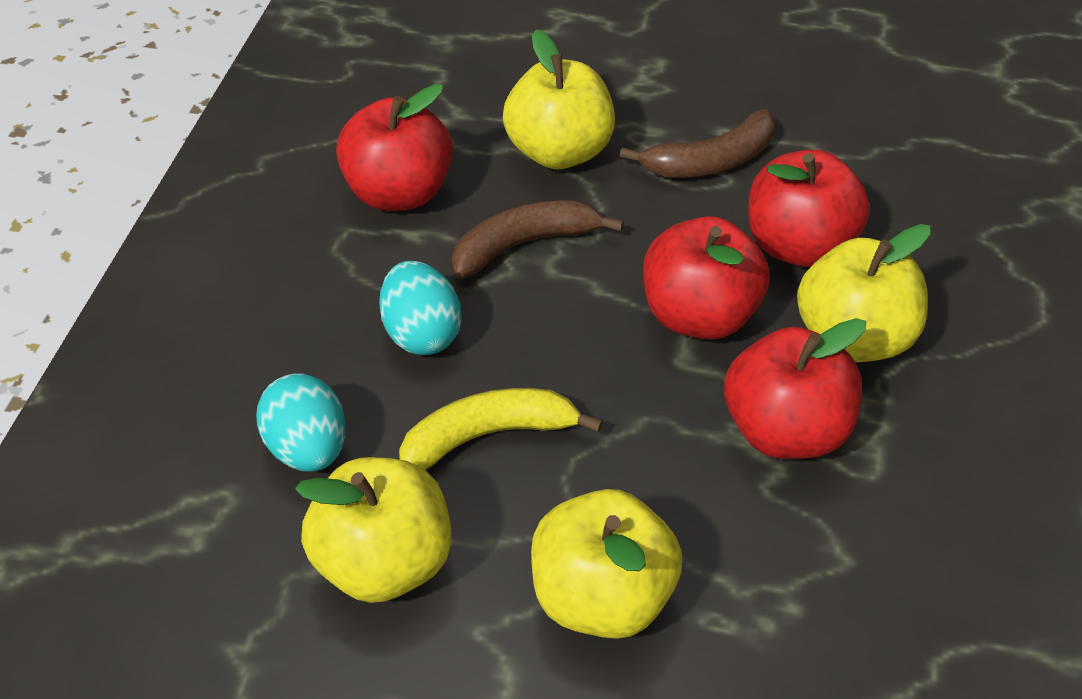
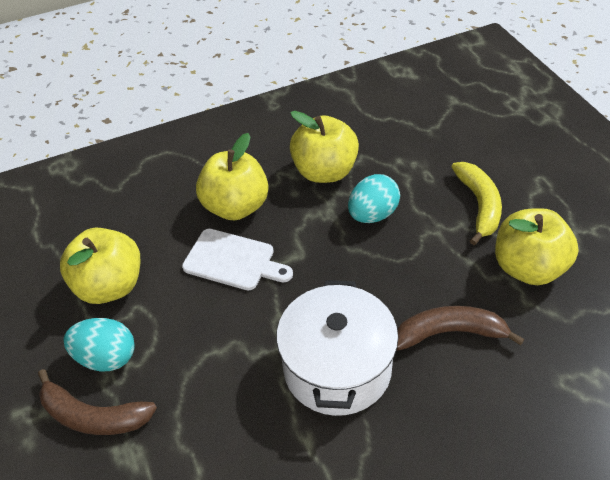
red apple: 4 -> 0
white cutting board: 0 -> 1
white pot: 0 -> 1

